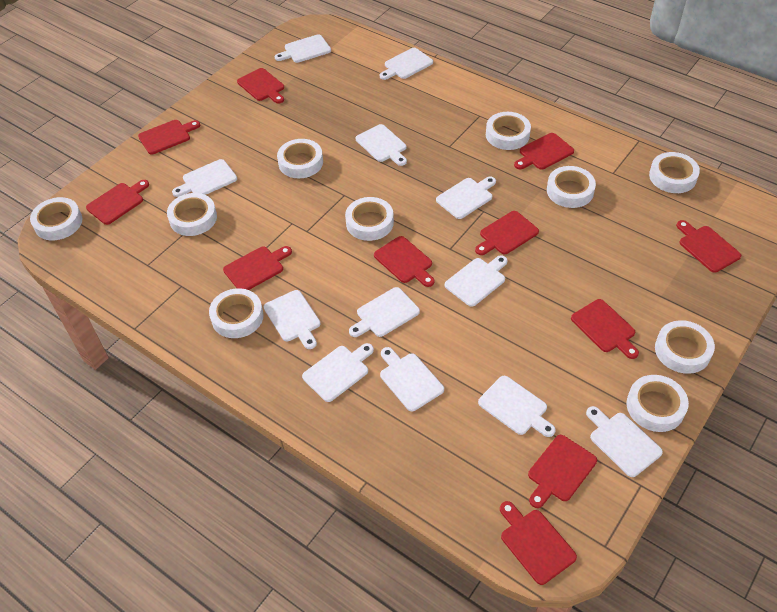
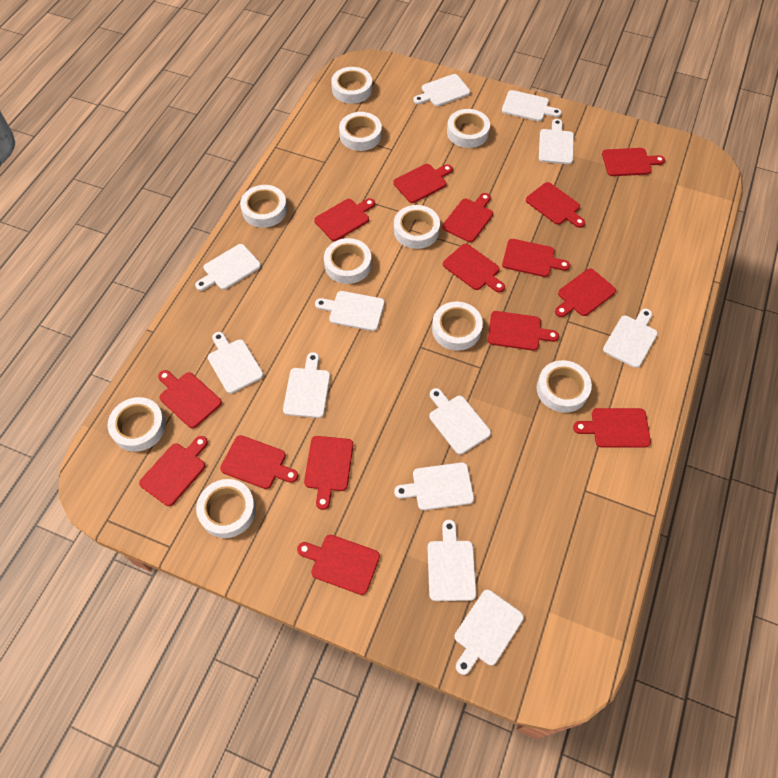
red cutting board: 11 -> 15

